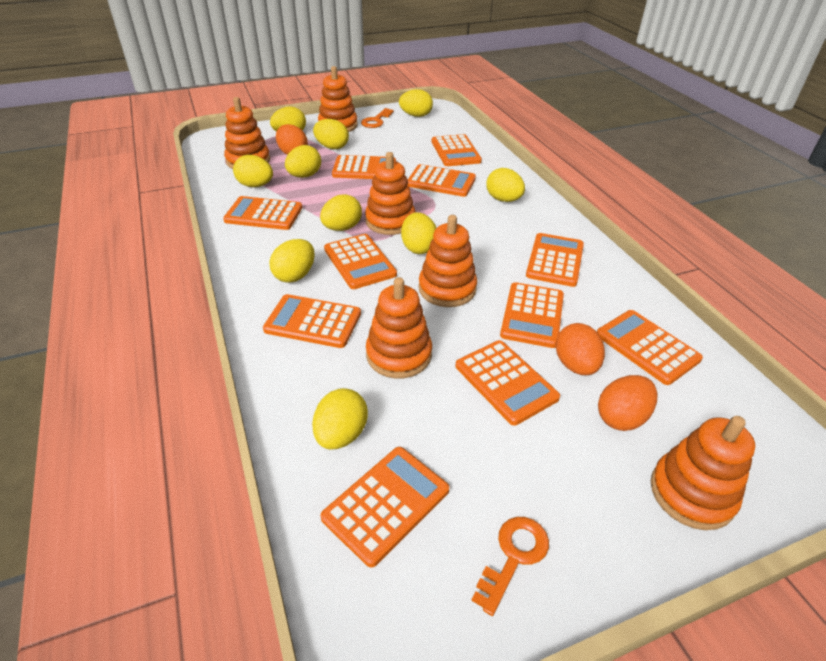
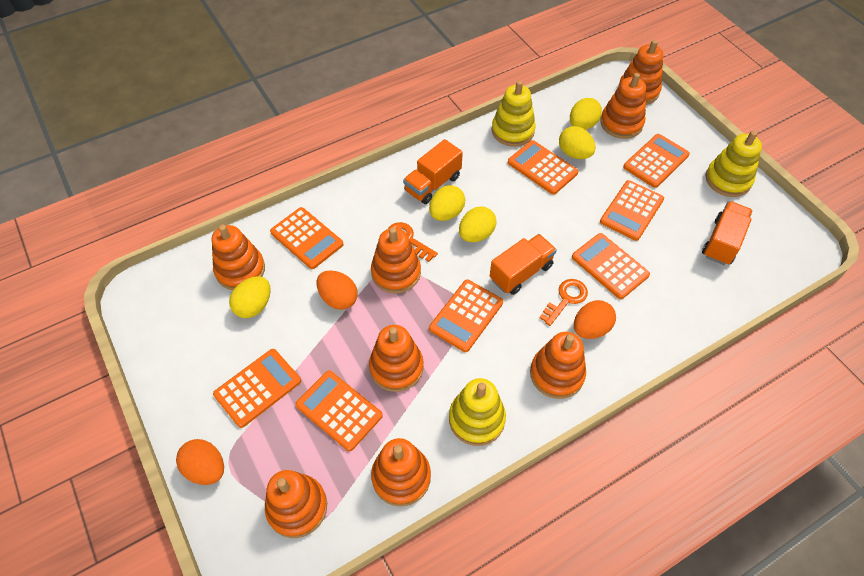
orange calculator: 11 -> 8
orange stacking toy: 6 -> 8
orange truck: 0 -> 3
yellow egg: 10 -> 5
yellow stacking toy: 0 -> 3

